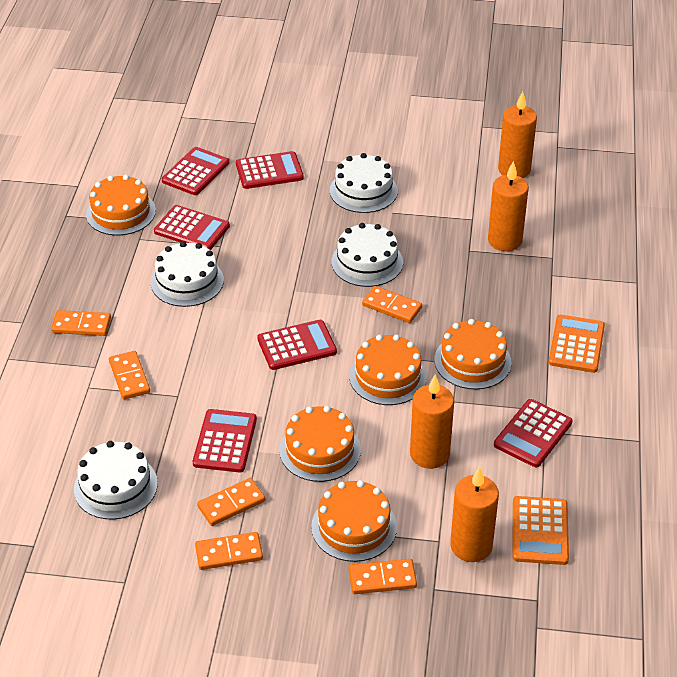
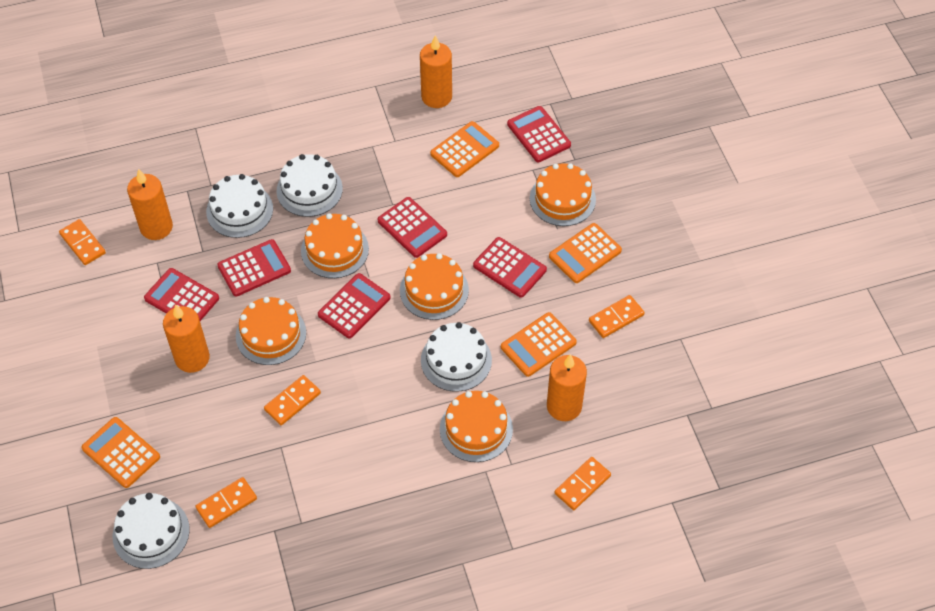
orange calculator: 2 -> 4
orange domino: 6 -> 5

